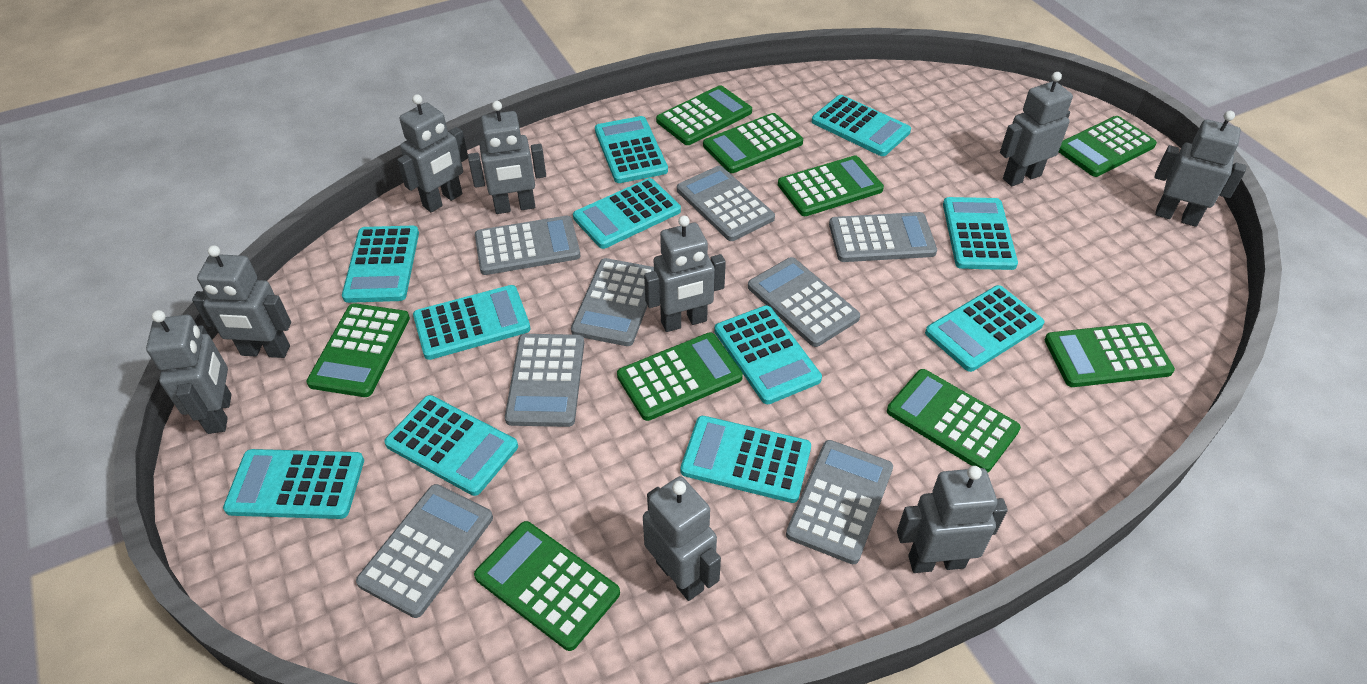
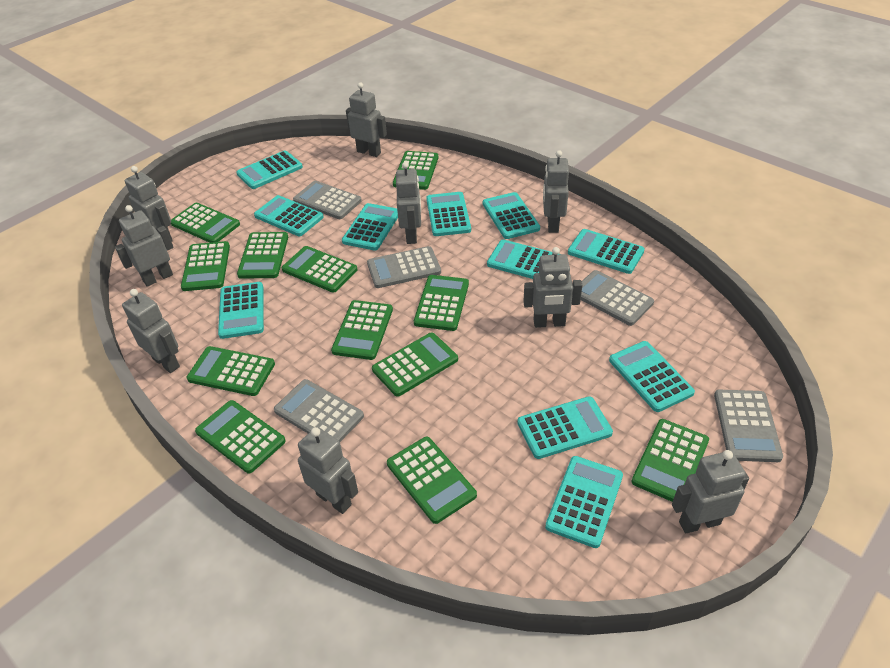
green calculator: 9 -> 12
grey calculator: 8 -> 5

